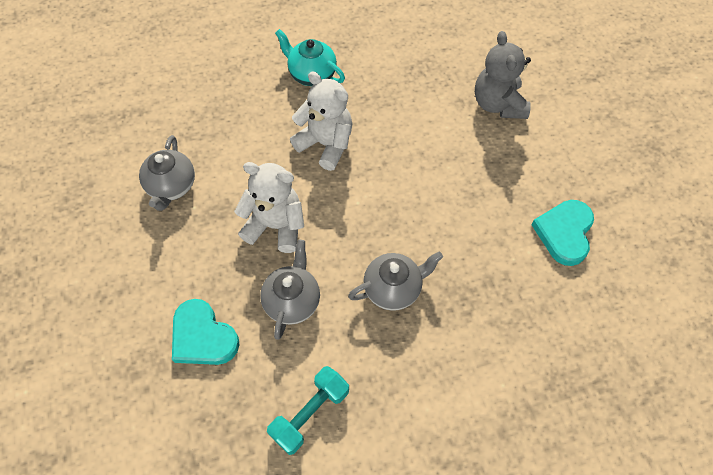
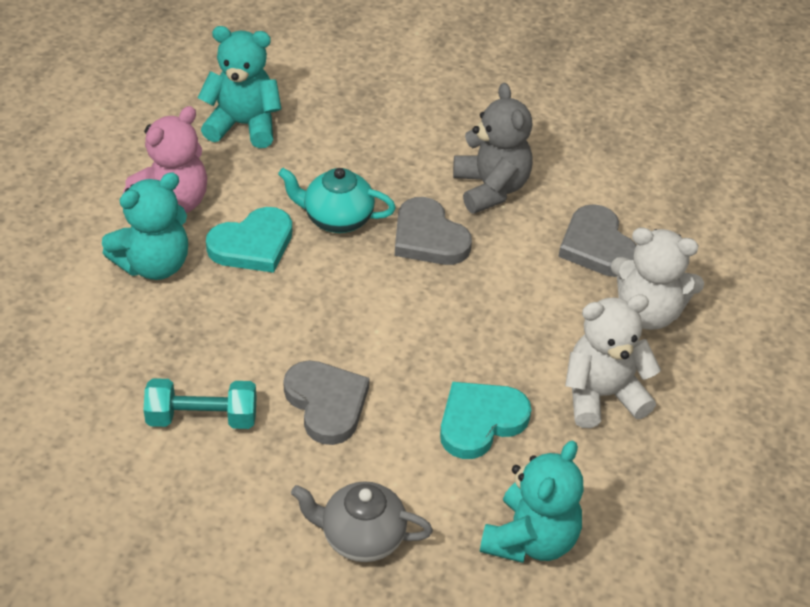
grey heart: 0 -> 3
grey teapot: 3 -> 1
pink teddy bear: 0 -> 1
turquoise teddy bear: 0 -> 3

